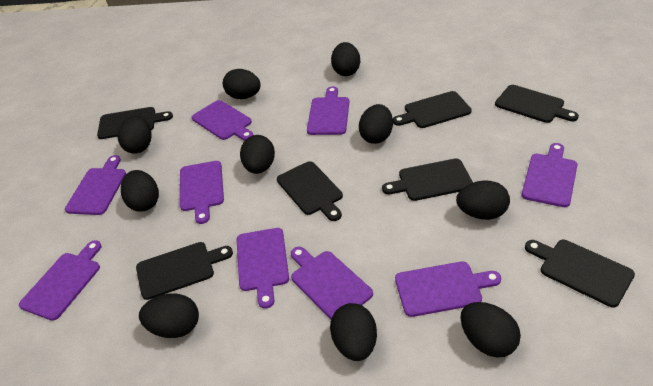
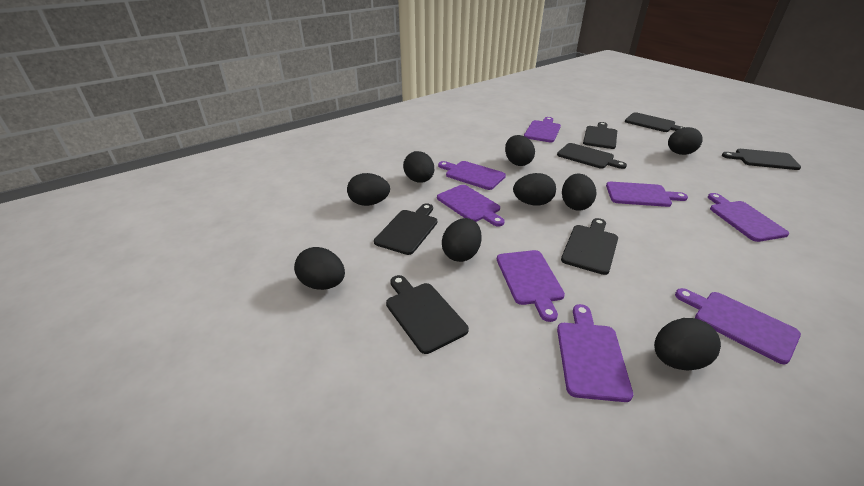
black egg: 10 -> 9
purple cutting board: 9 -> 8

